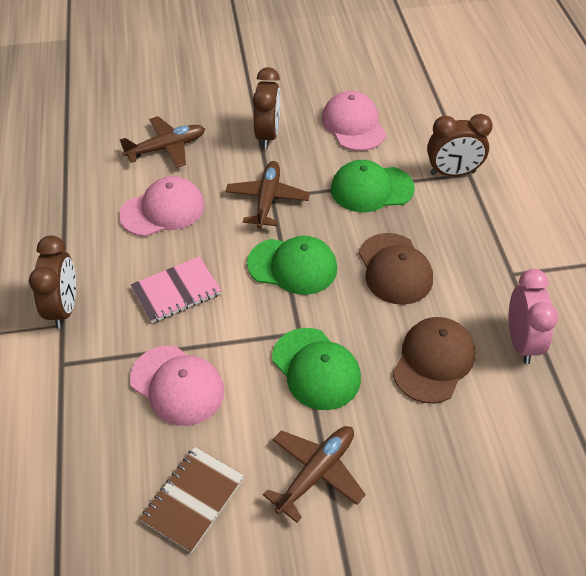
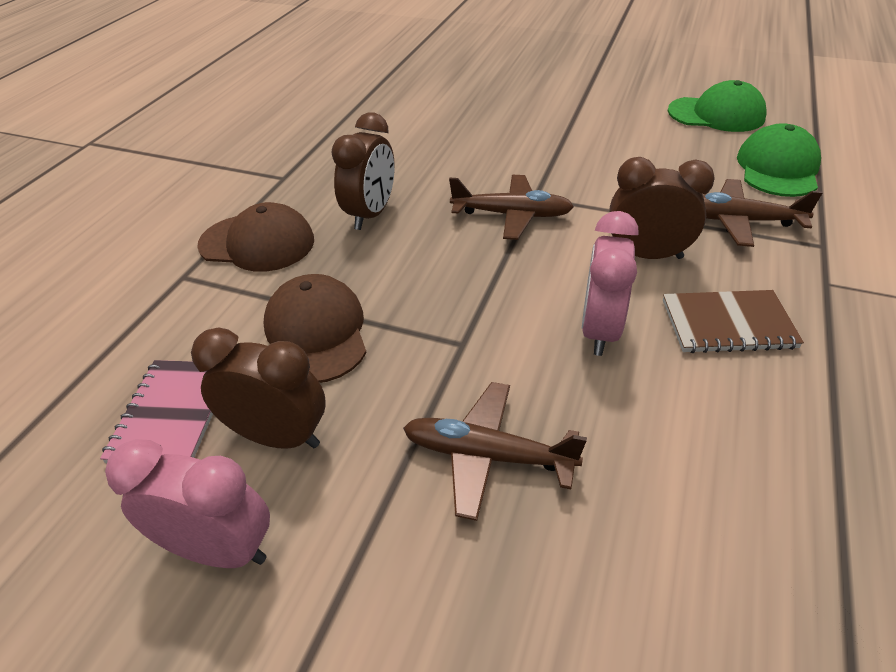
green cap: 3 -> 2
pink cap: 3 -> 0
pink clock: 1 -> 2

